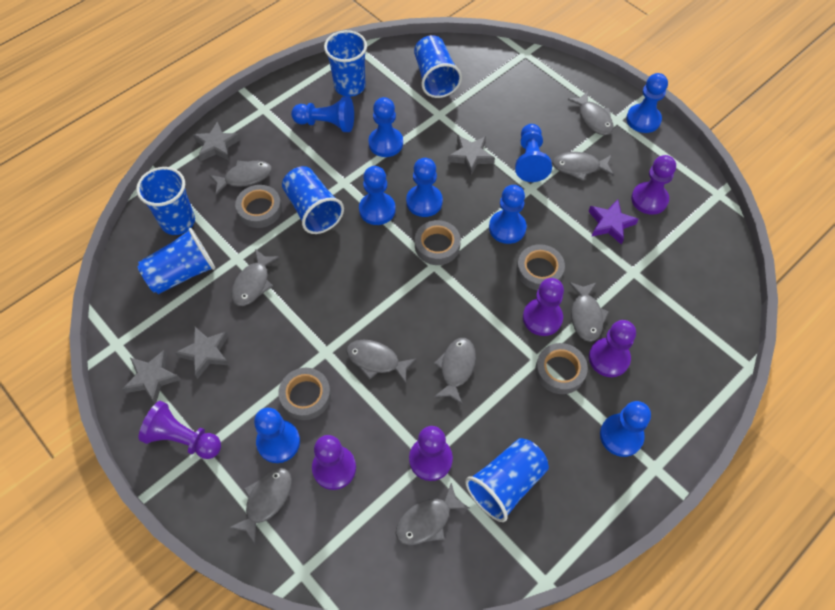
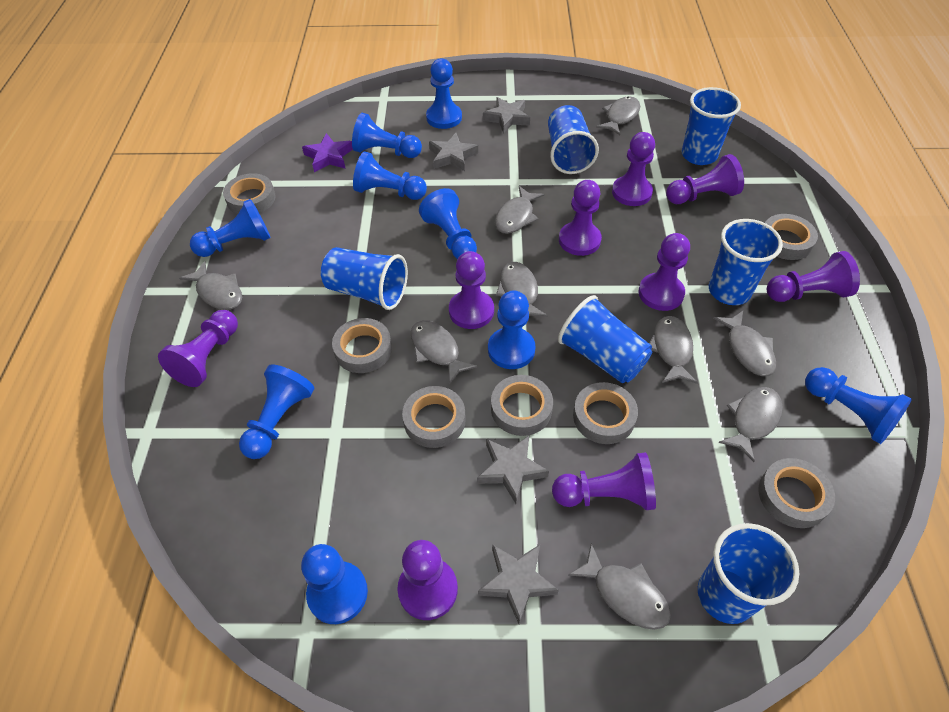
grey tape: 5 -> 7
purple pawn: 6 -> 9

